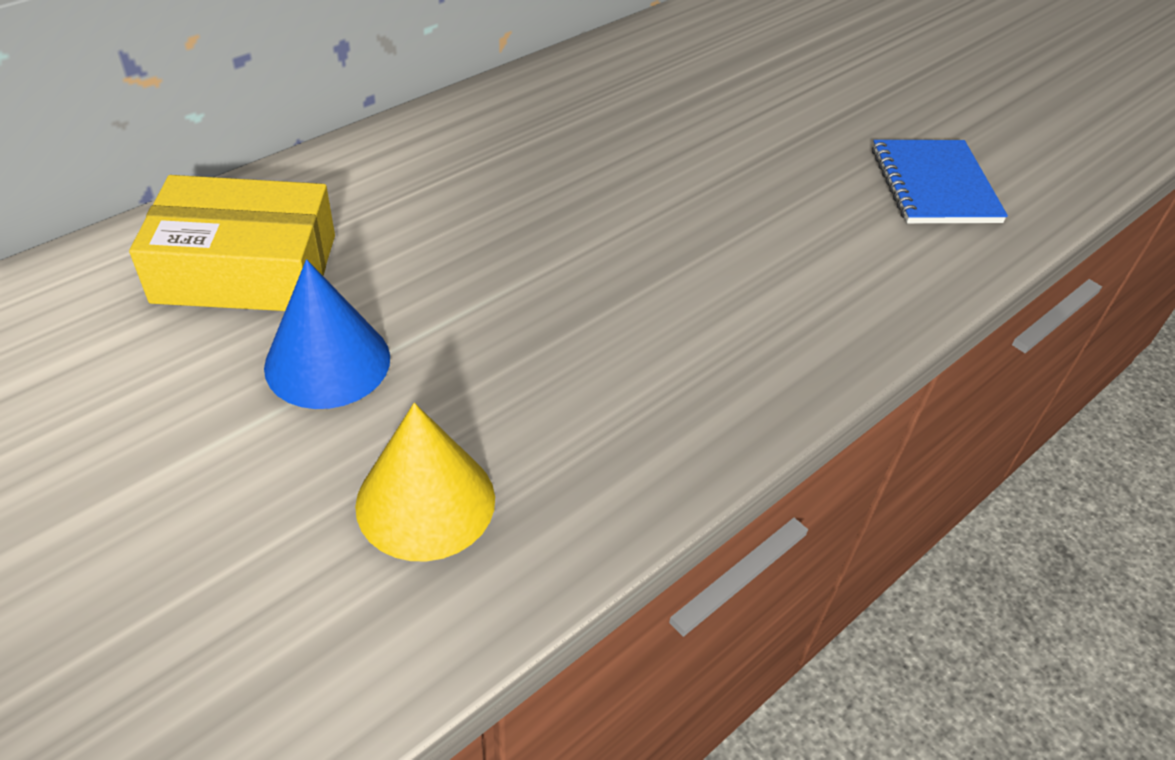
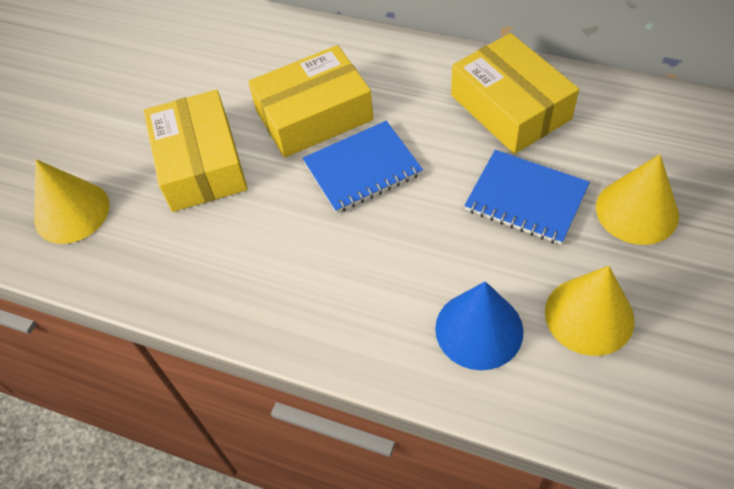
blue notebook: 1 -> 2
yellow box: 1 -> 3
yellow cone: 1 -> 3

